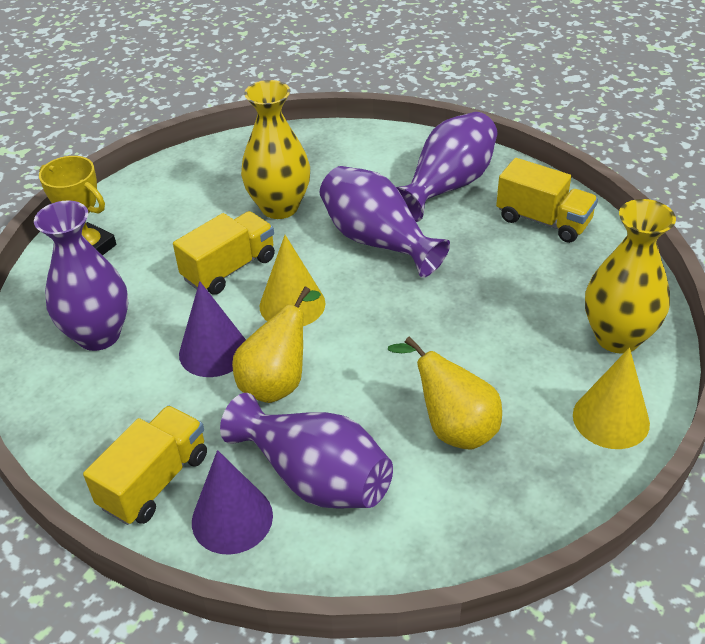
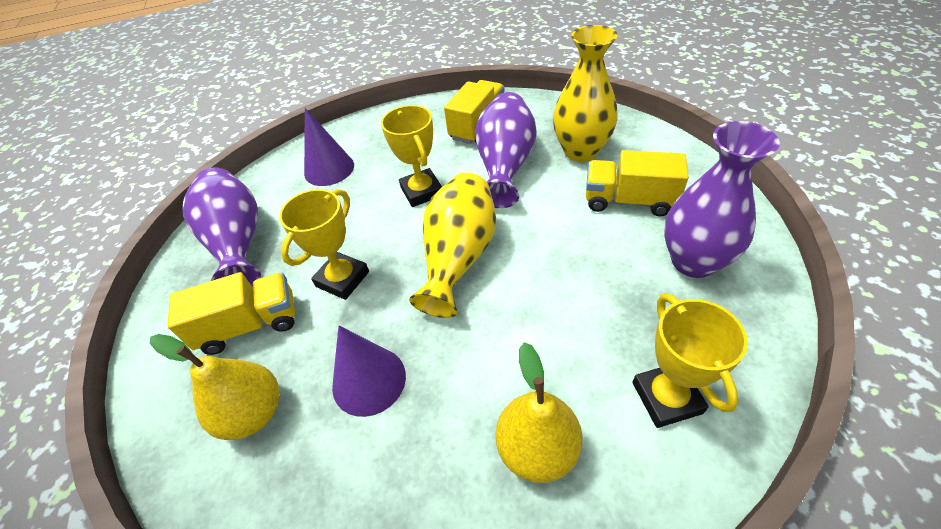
purple vase: 4 -> 3
yellow cone: 2 -> 0
yellow trophy: 1 -> 3

